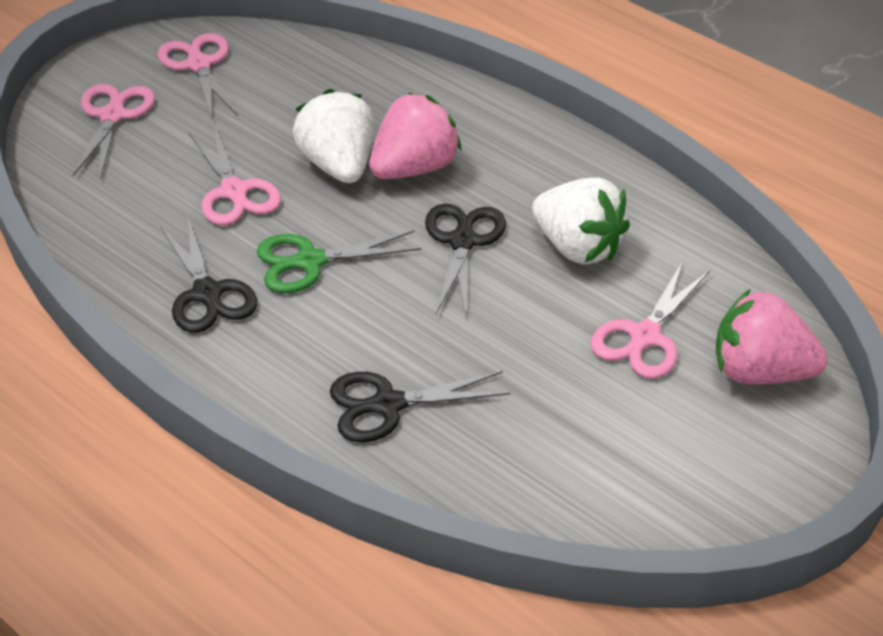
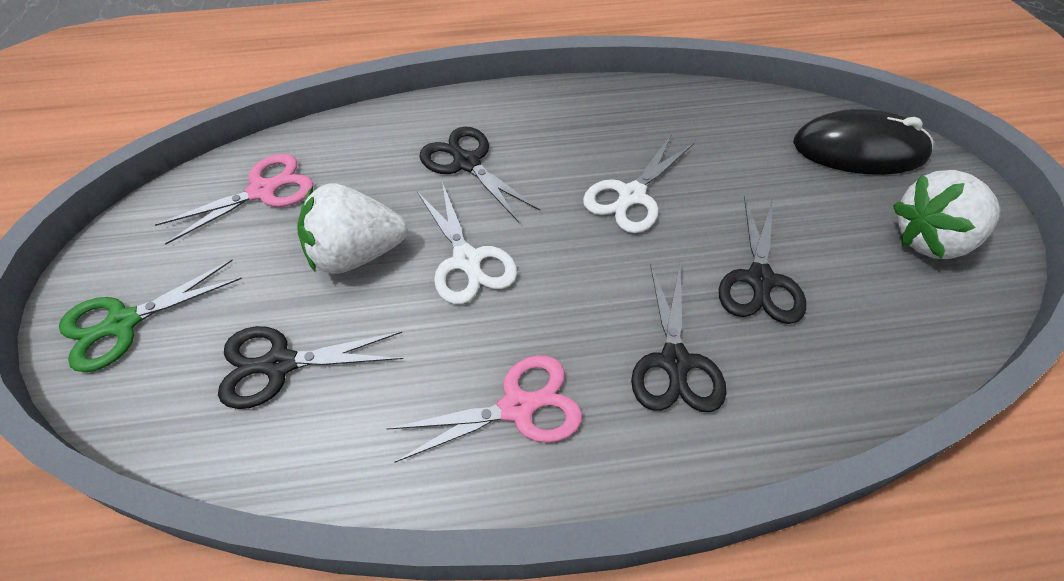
black mouse: 0 -> 1
black scissors: 3 -> 4
pink scissors: 4 -> 2
pink strawberry: 2 -> 0
white scissors: 0 -> 2

